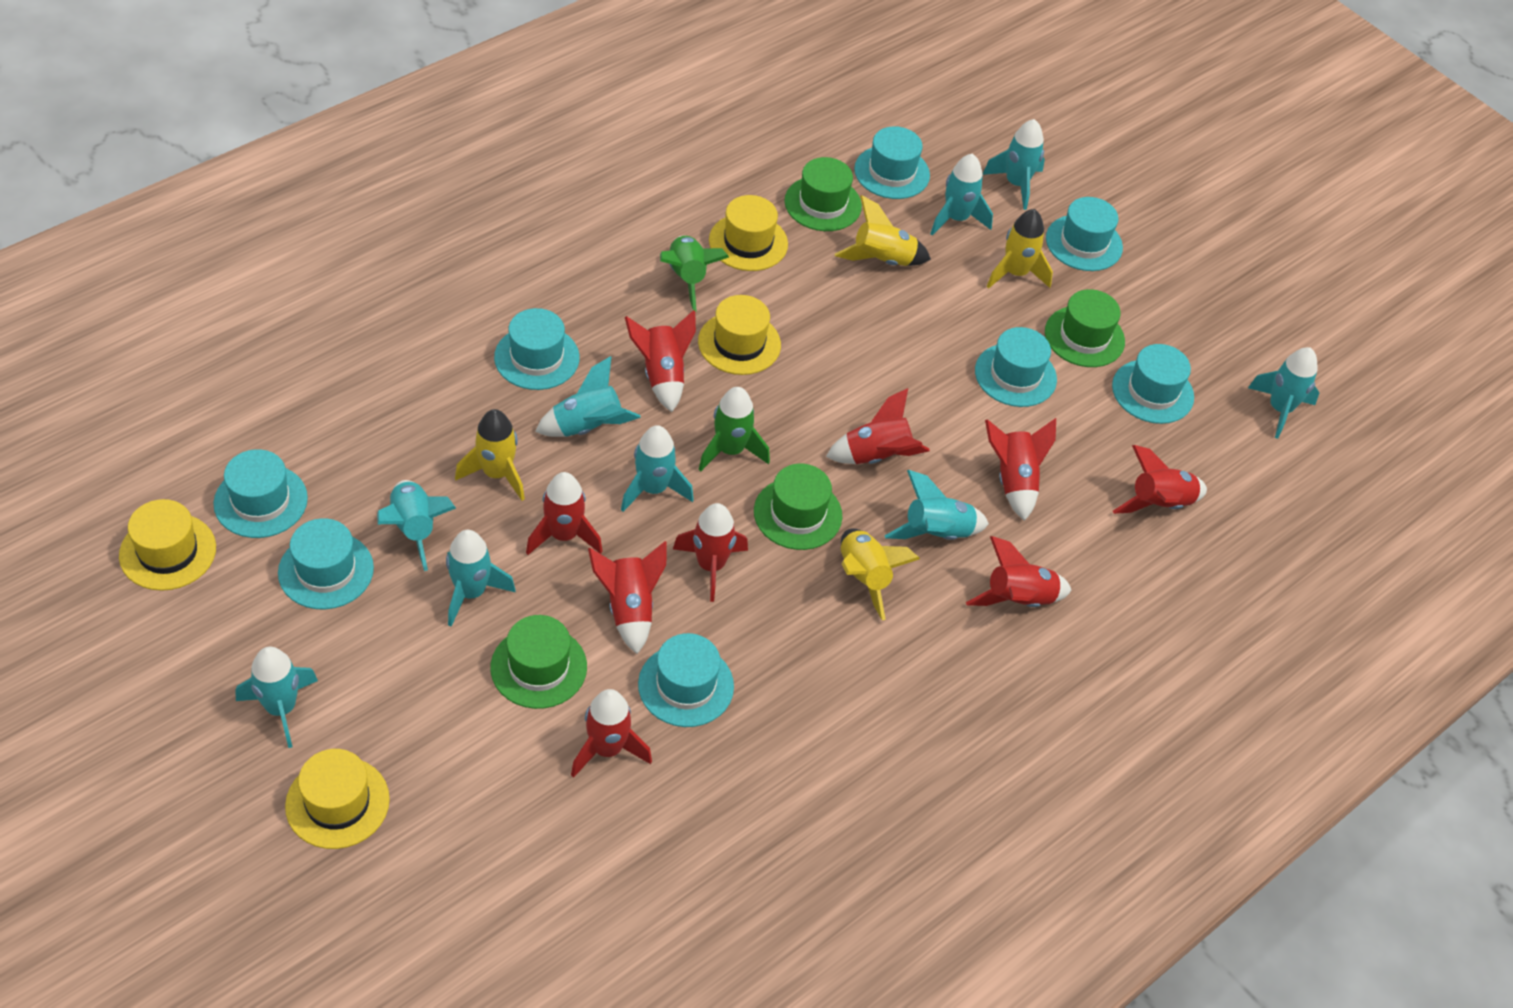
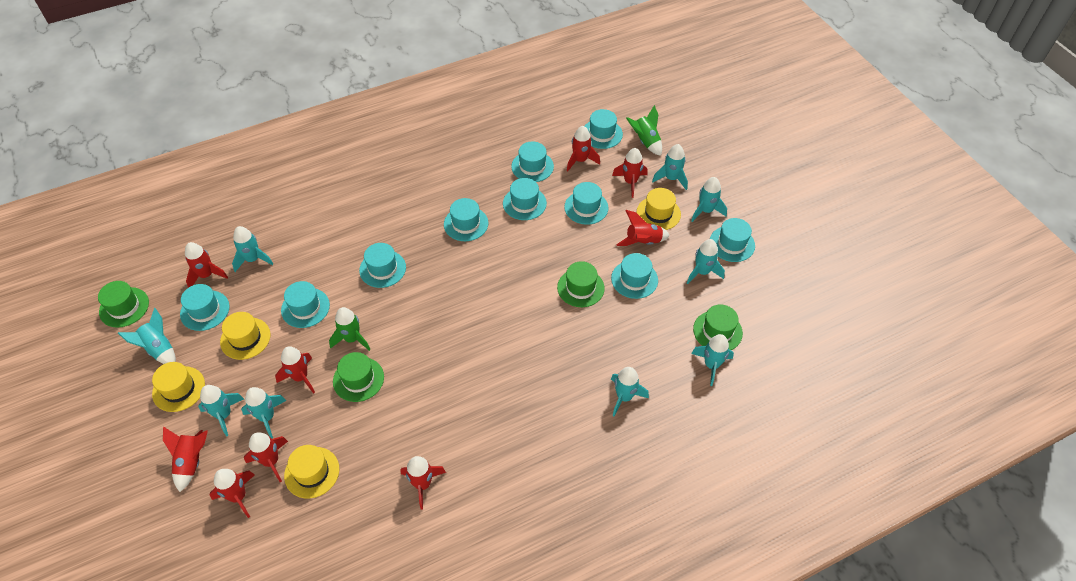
turquoise hat: 8 -> 10
yellow rocket: 4 -> 0

